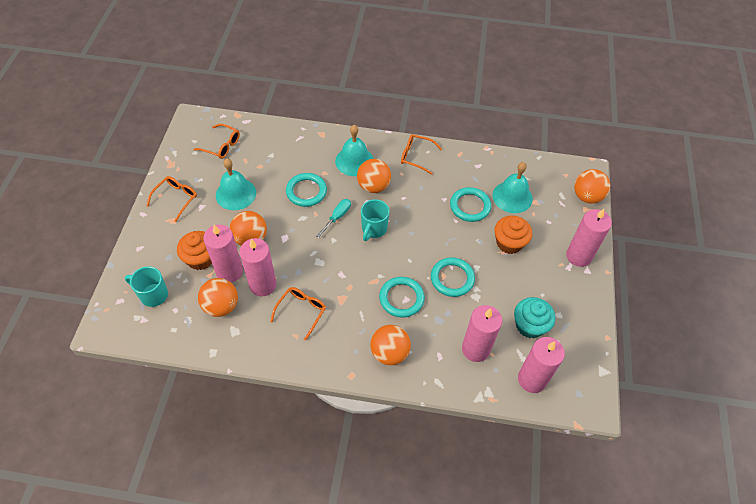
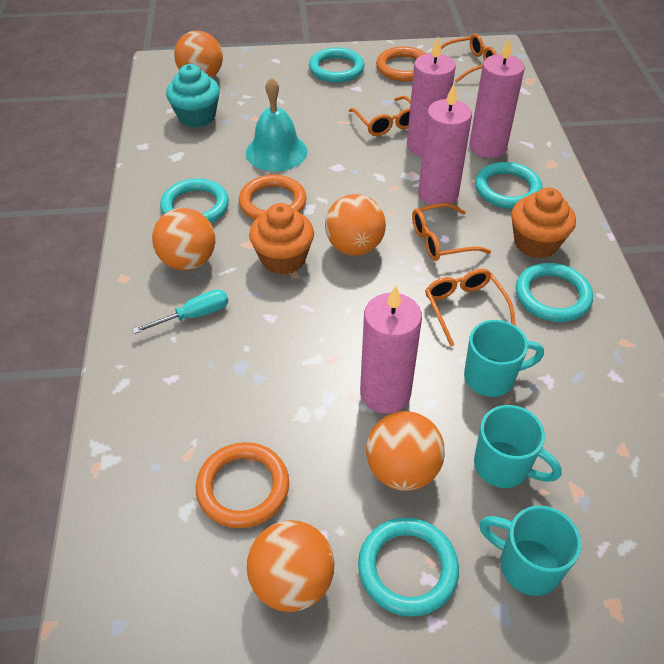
orange ring: 0 -> 3
pink candle: 5 -> 4
turquoise bell: 3 -> 1
turquoise mug: 2 -> 3
turquoise ring: 4 -> 5

